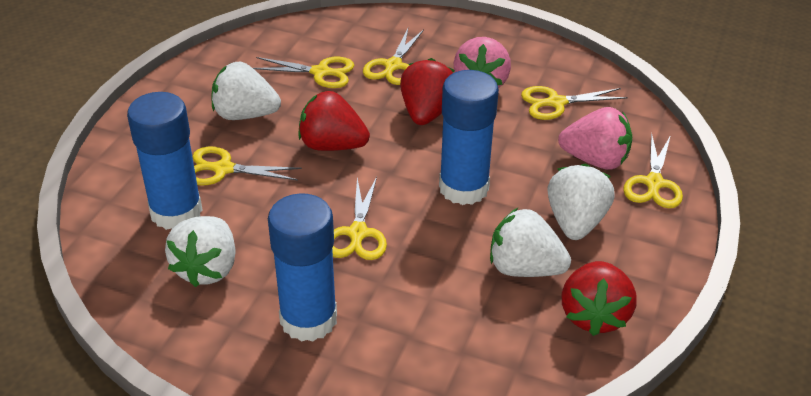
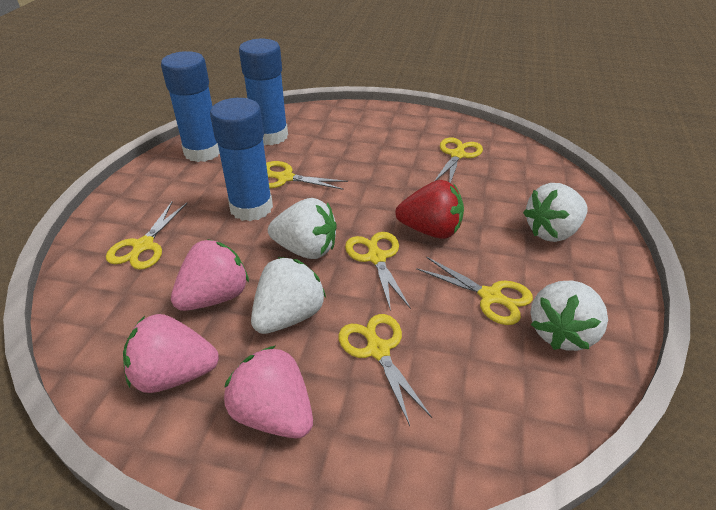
pink strawberry: 2 -> 3
red strawberry: 3 -> 1

